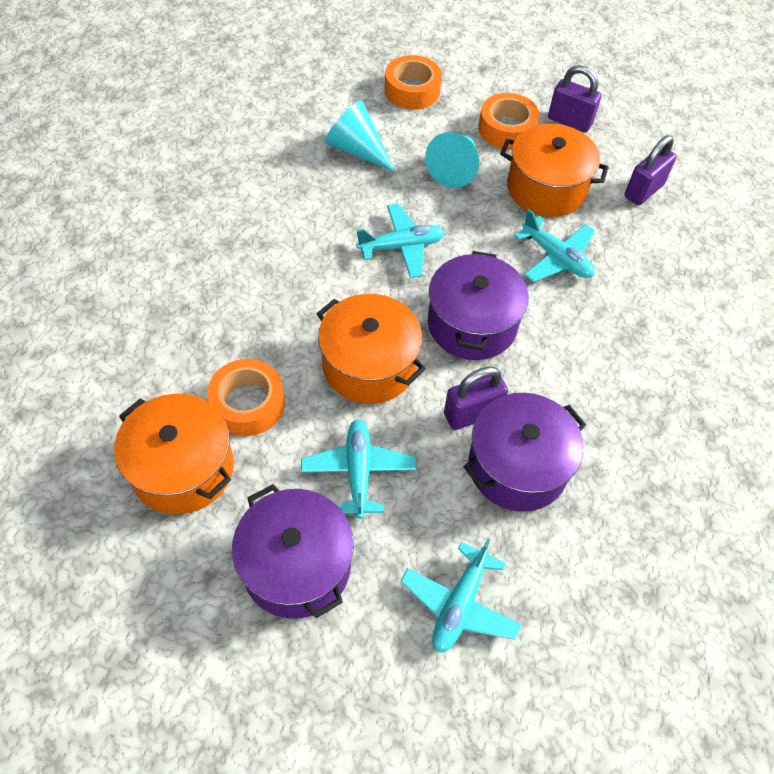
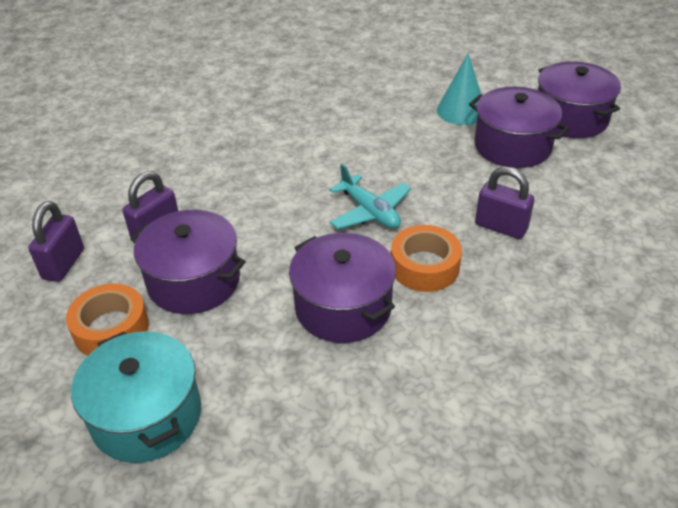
orange pot: 3 -> 0
orange tape: 3 -> 2
purple pot: 3 -> 4
turquoise cone: 2 -> 1
turquoise plane: 4 -> 1
turquoise pot: 0 -> 1

